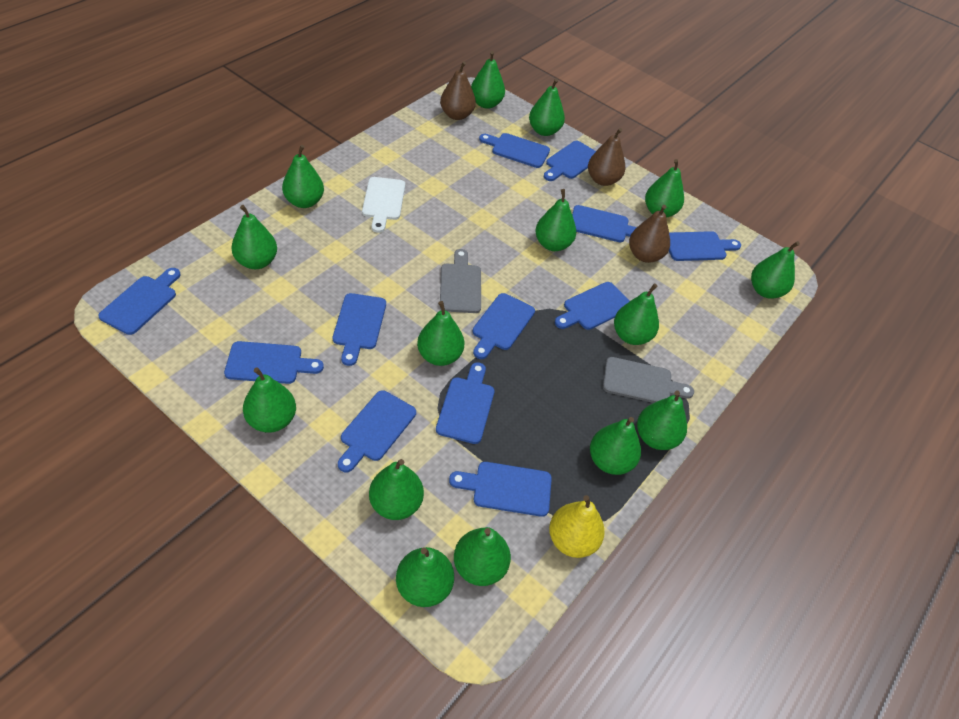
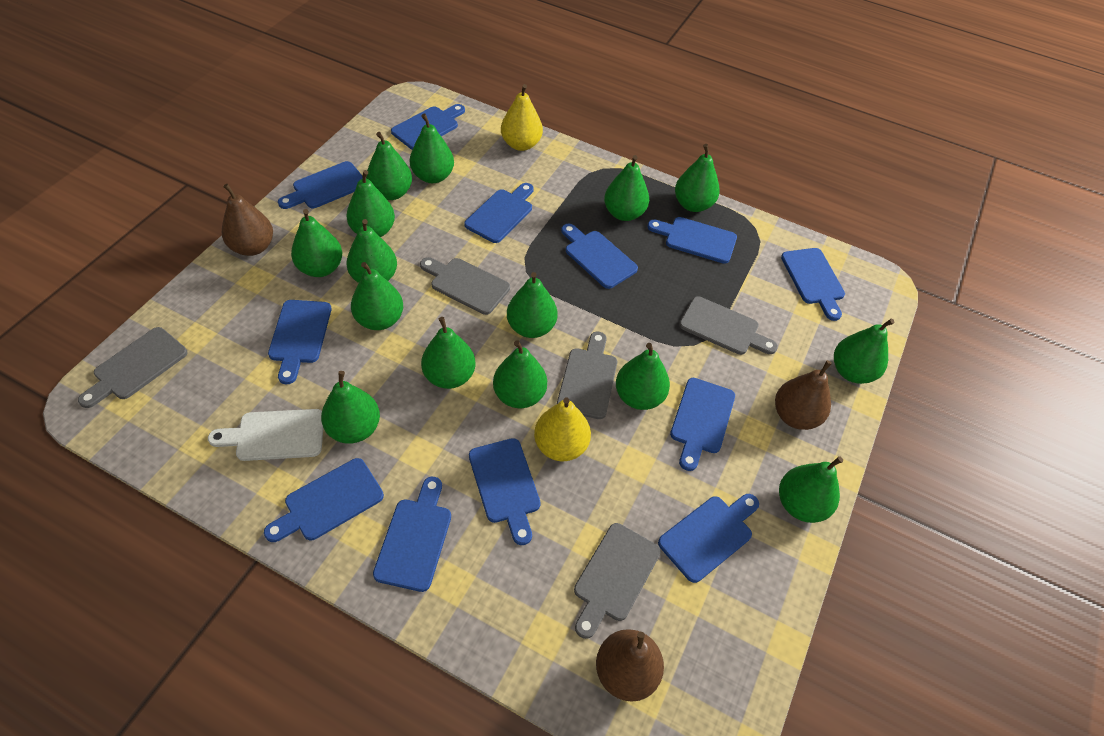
grey cutting board: 2 -> 5
yellow pear: 1 -> 2

